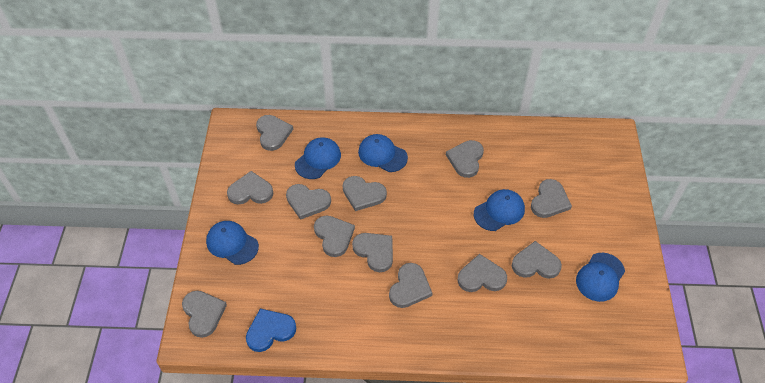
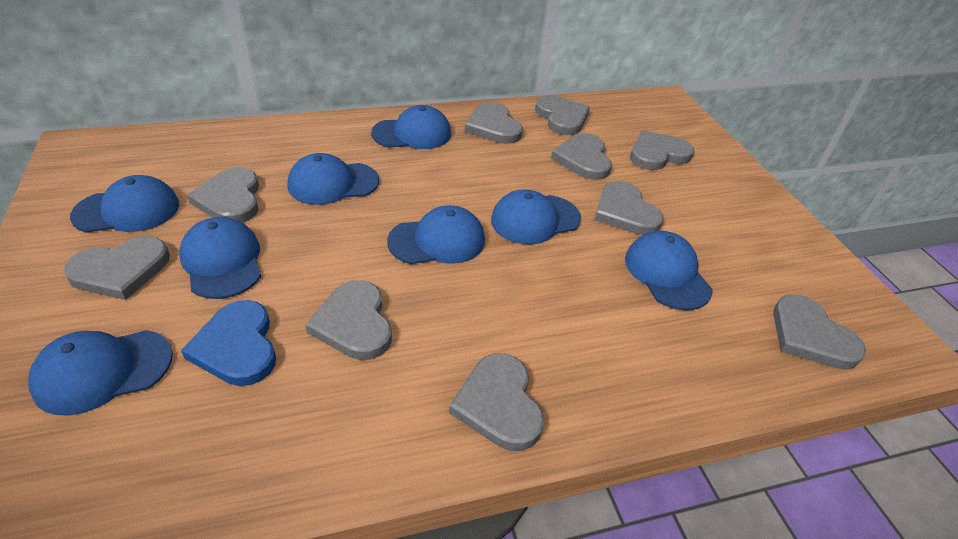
blue cap: 5 -> 8
grey heart: 12 -> 10

